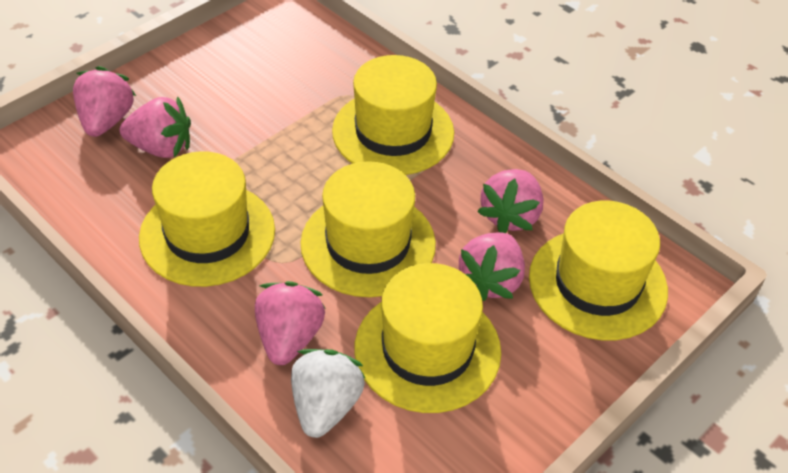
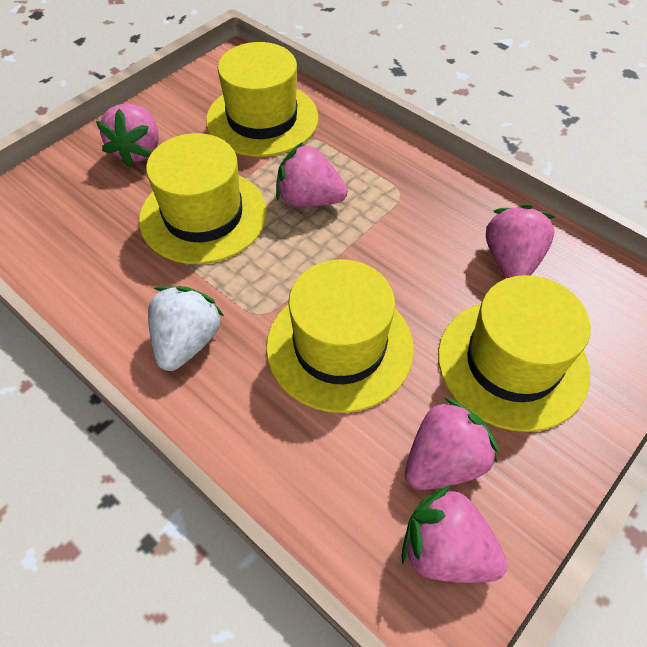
yellow hat: 5 -> 4

